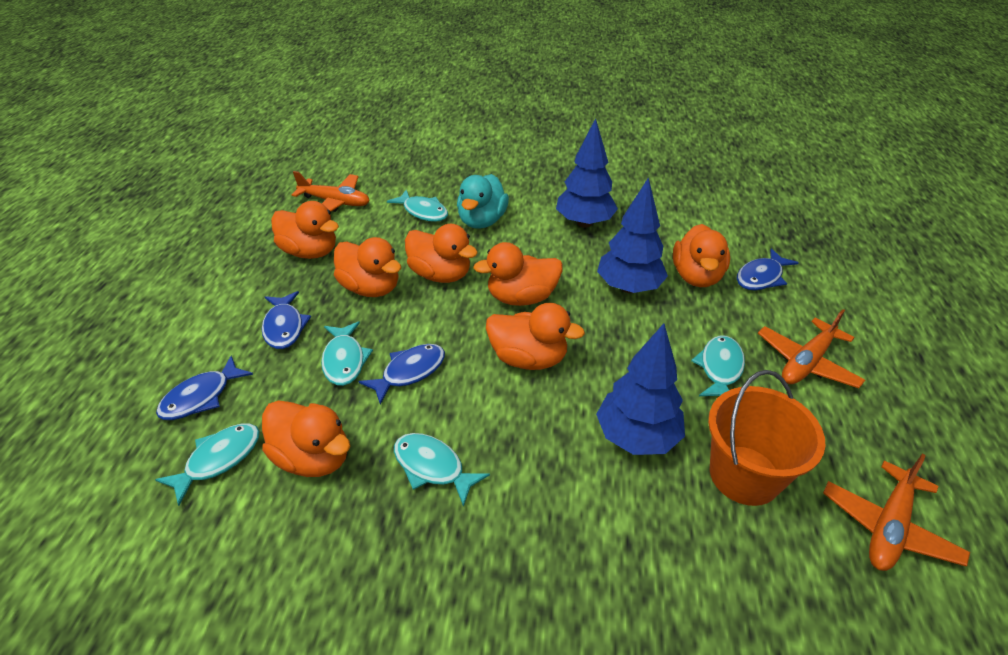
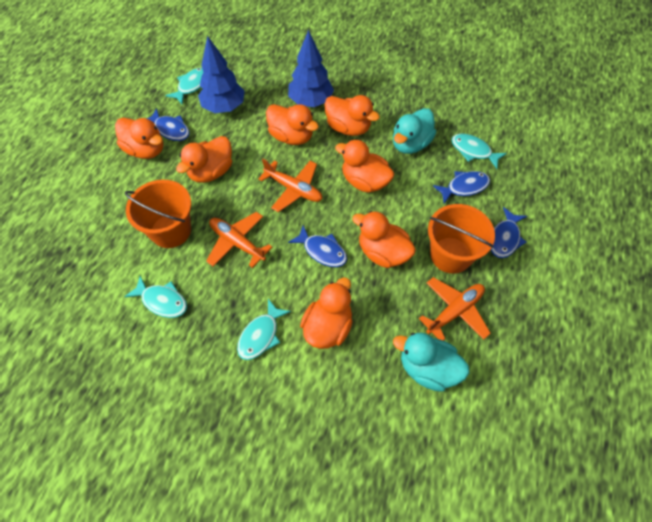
blue tree: 3 -> 2
orange bucket: 1 -> 2
turquoise duck: 1 -> 2
turquoise fish: 5 -> 4

